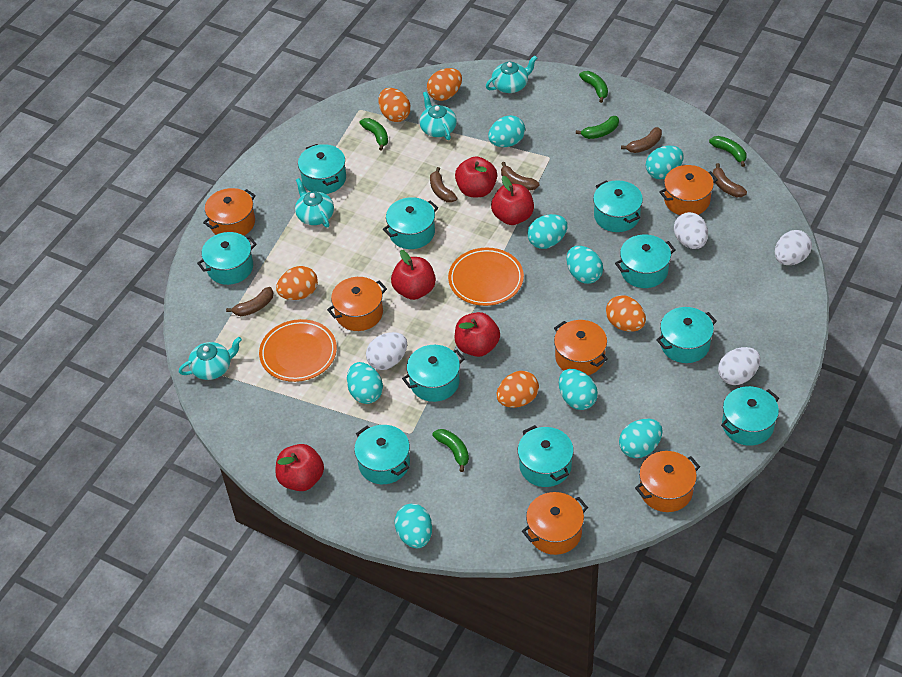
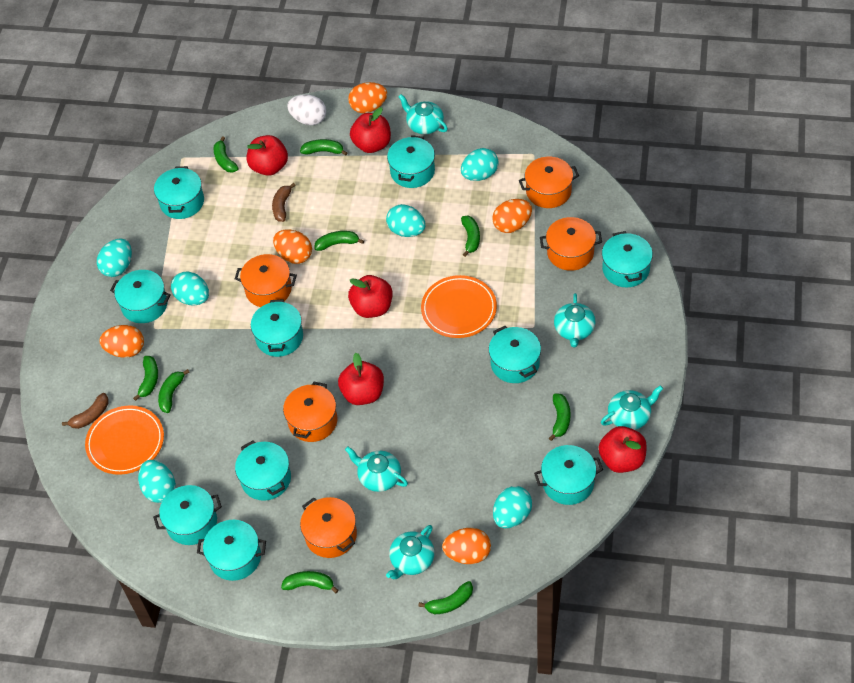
brown banana: 5 -> 2
green banana: 5 -> 9
orange pot: 6 -> 5
turquoise egg: 8 -> 6
turquoise teapot: 4 -> 5
white egg: 4 -> 1

